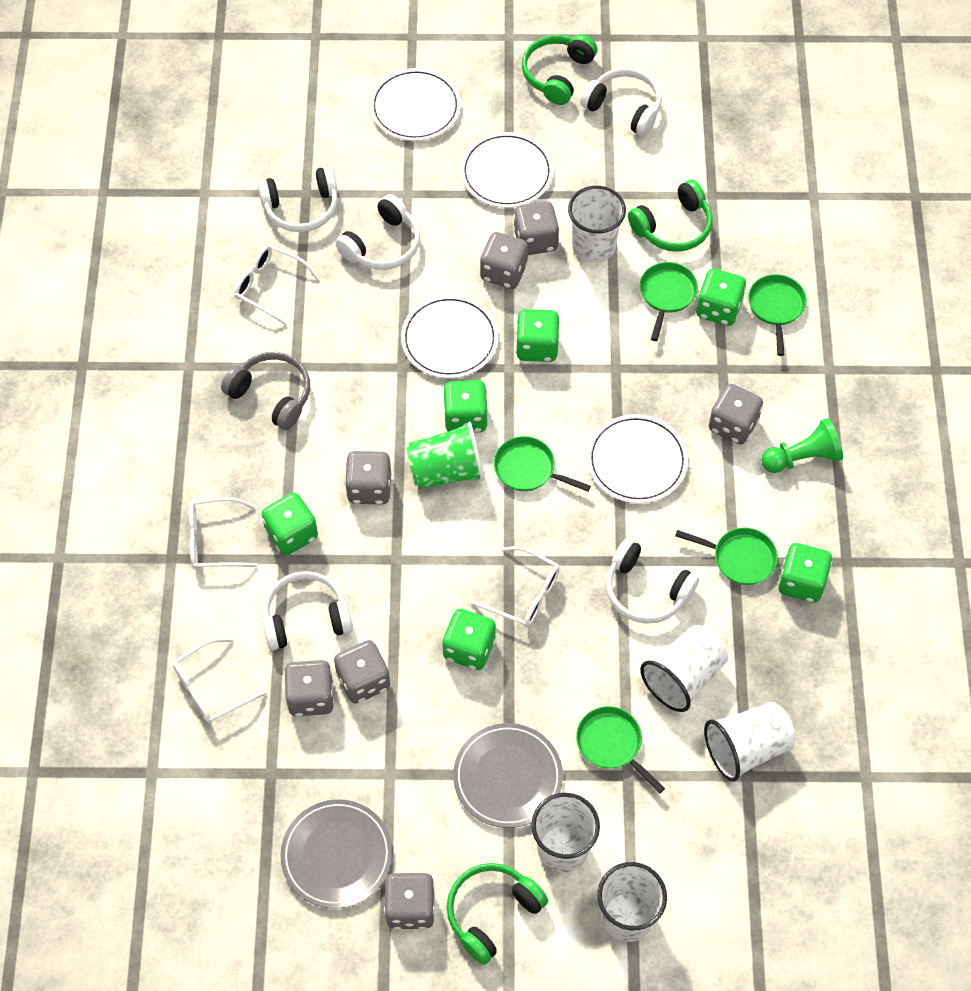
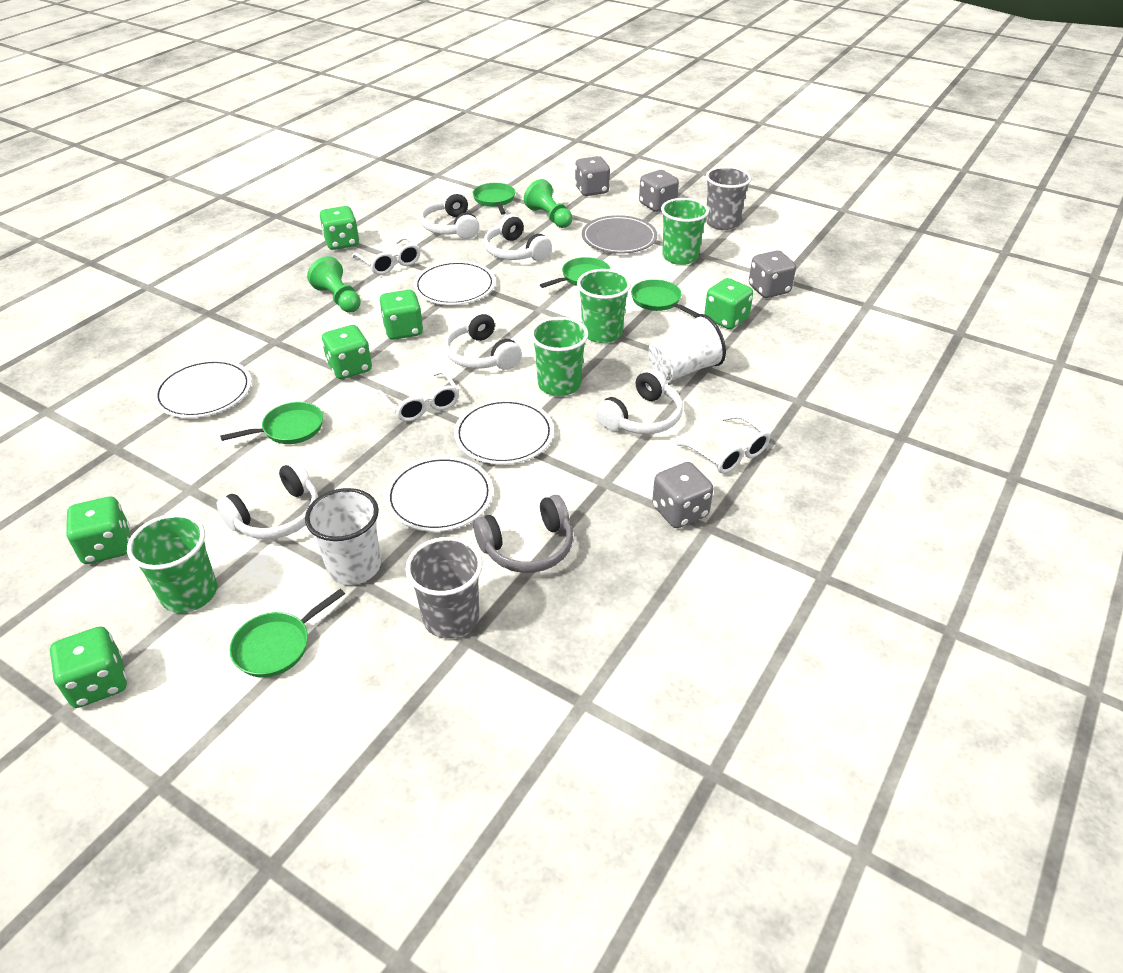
green cup: 1 -> 4
green headphones: 3 -> 0
green pawn: 1 -> 2
grey cup: 0 -> 2
grey dice: 7 -> 4
grey plate: 2 -> 1
white cup: 5 -> 2
white glasses: 4 -> 3

